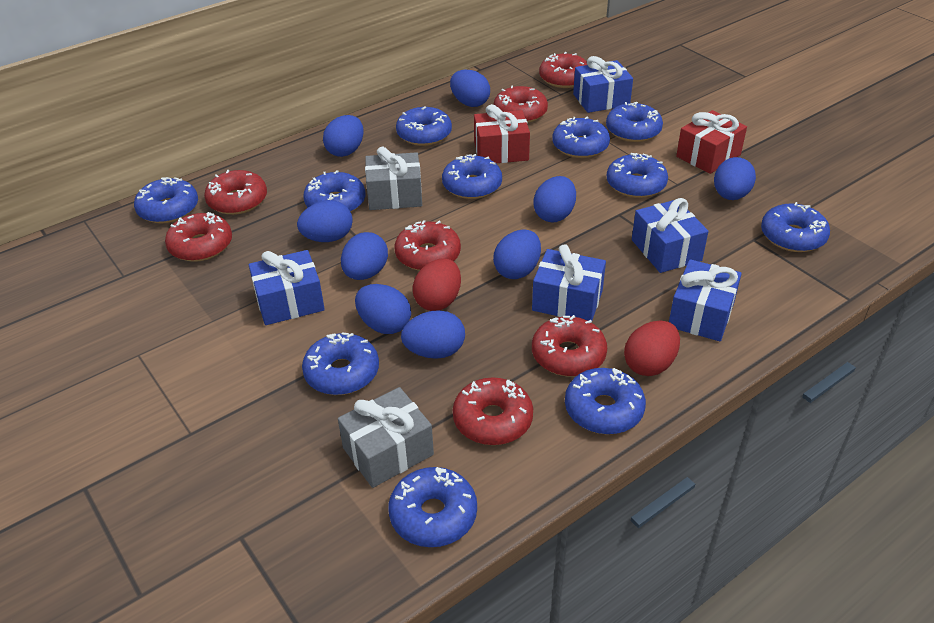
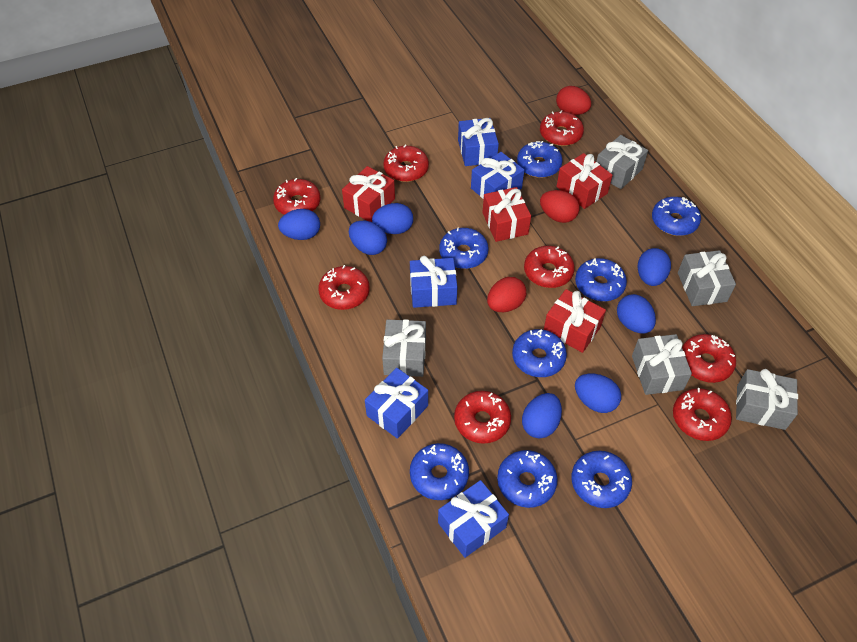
blue donut: 11 -> 8
blue egg: 9 -> 7
grey gift: 2 -> 5
red donut: 7 -> 8
red egg: 2 -> 3
red gift: 2 -> 4

